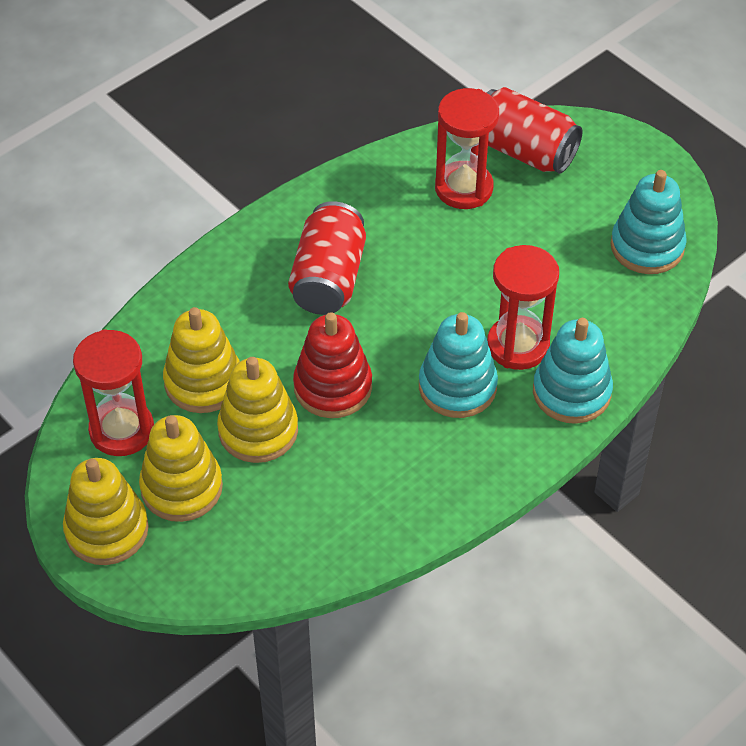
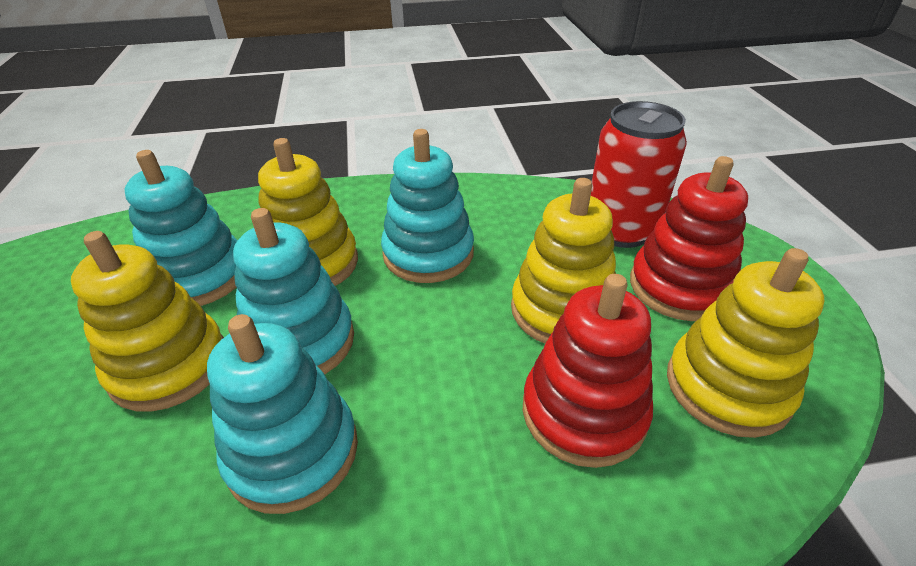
red can: 2 -> 1
red hourglass: 3 -> 0
red stacking toy: 1 -> 2
turquoise stacking toy: 3 -> 4

